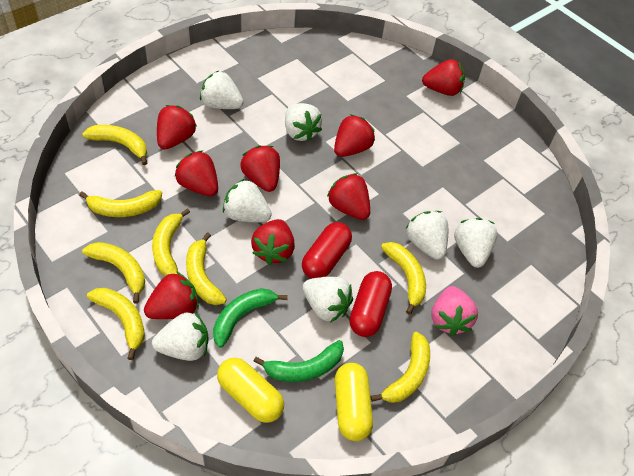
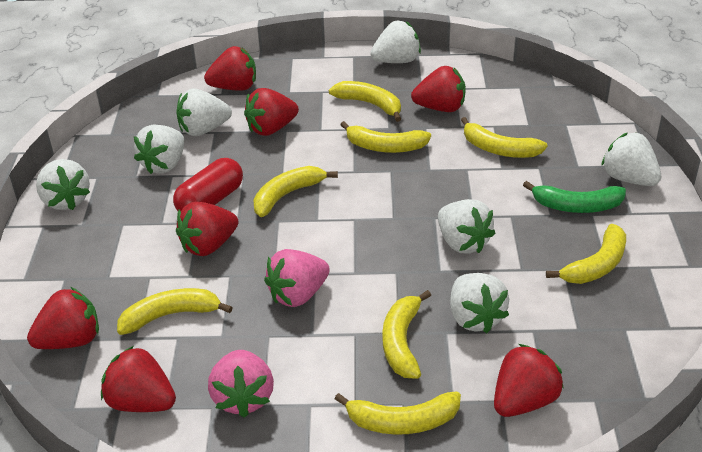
green banana: 2 -> 1
pink strawberry: 1 -> 2
red capsule: 2 -> 1
red strawberry: 8 -> 7
yellow capsule: 2 -> 0

